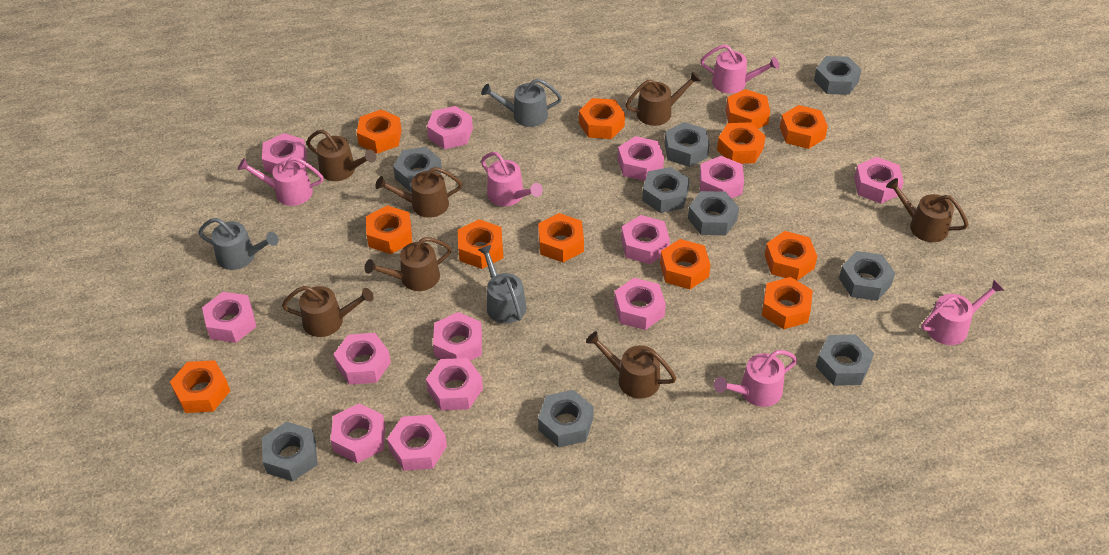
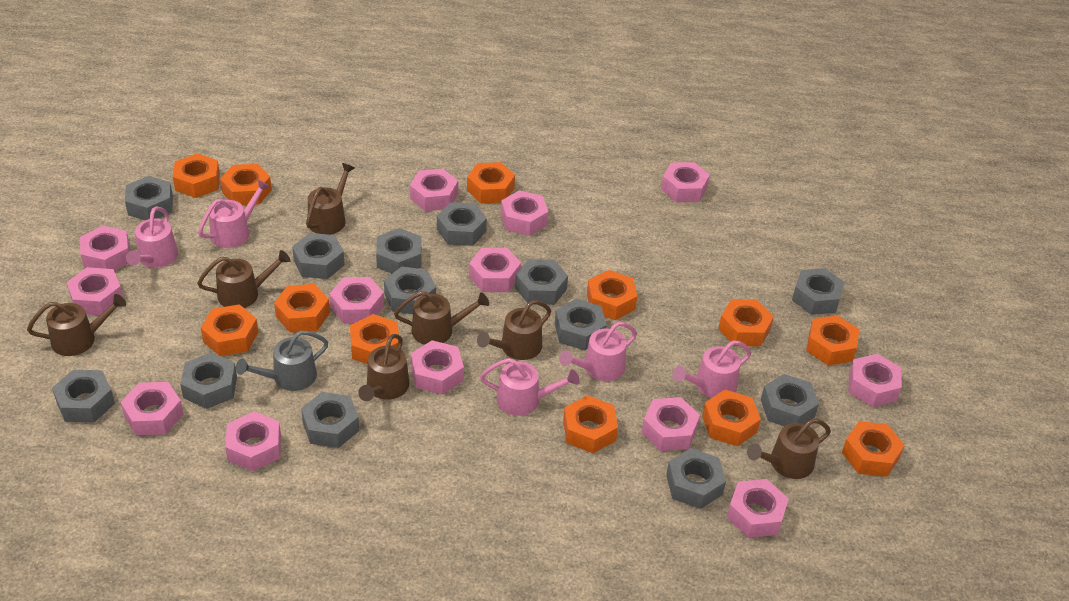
grey nut: 9 -> 13
grey watering can: 3 -> 1

